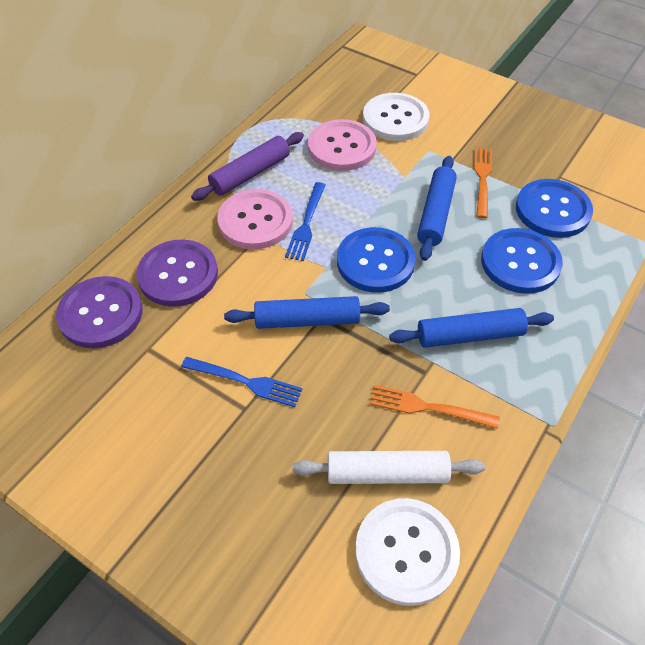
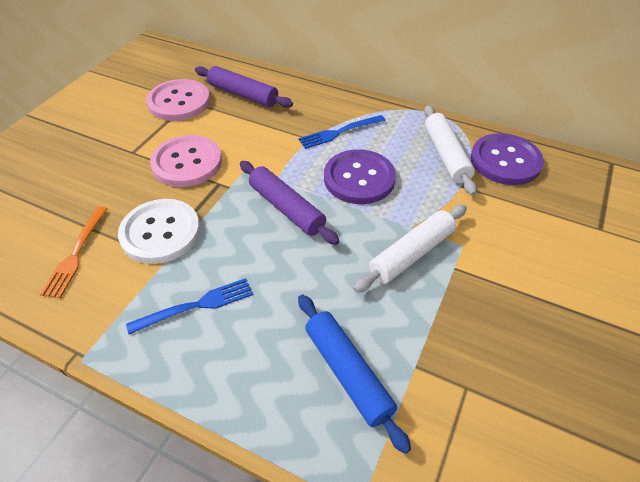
blue button: 3 -> 0
blue rolling pin: 3 -> 1
orange fork: 2 -> 1
purple rolling pin: 1 -> 2
white button: 2 -> 1
white rolling pin: 1 -> 2

